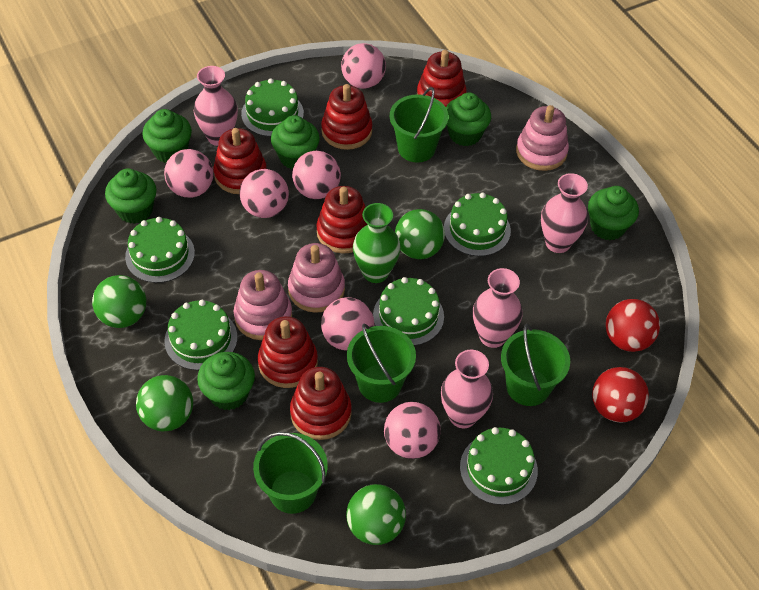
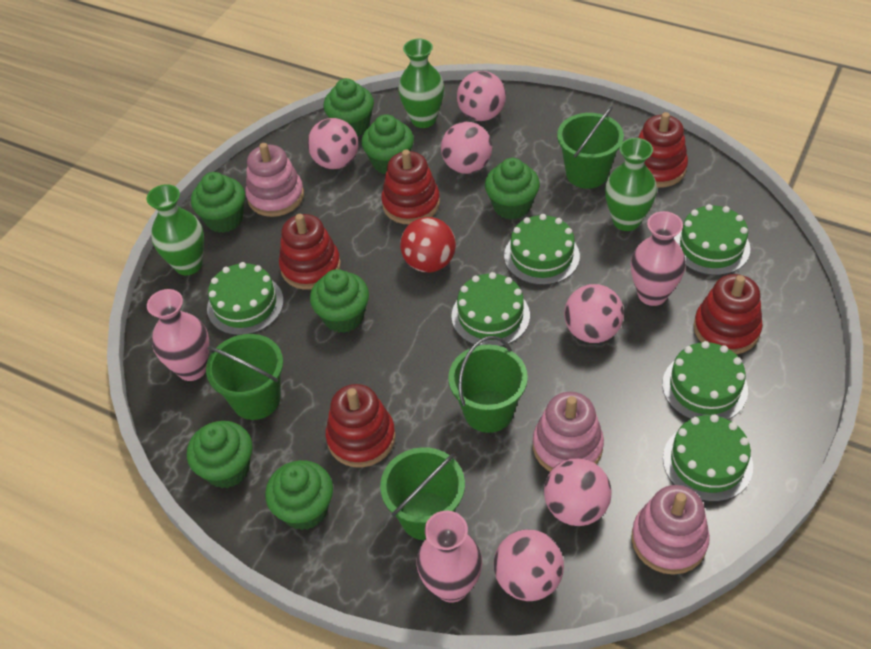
green ball: 4 -> 0
green cupcake: 6 -> 7
green vase: 1 -> 3
pink vase: 4 -> 3
red ball: 2 -> 1
red stacking toy: 6 -> 5

